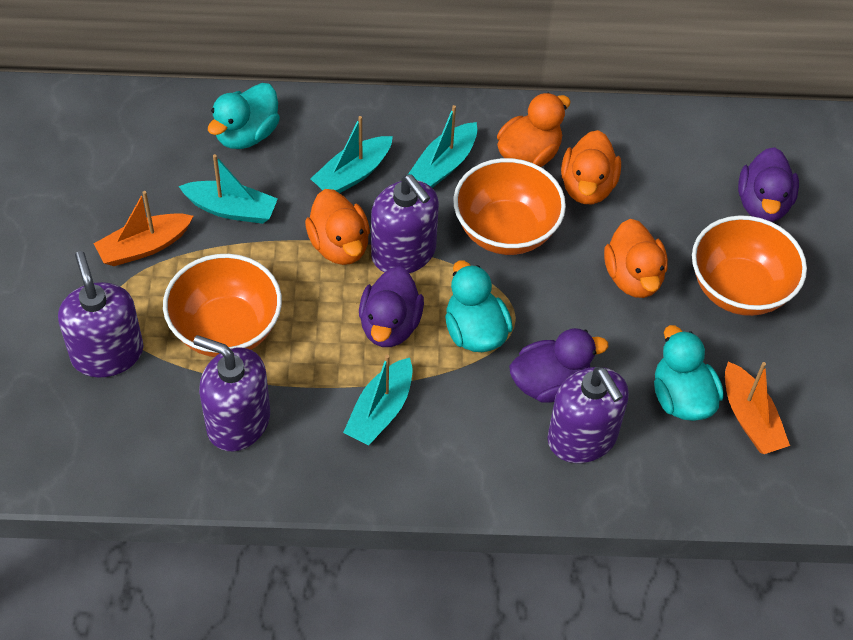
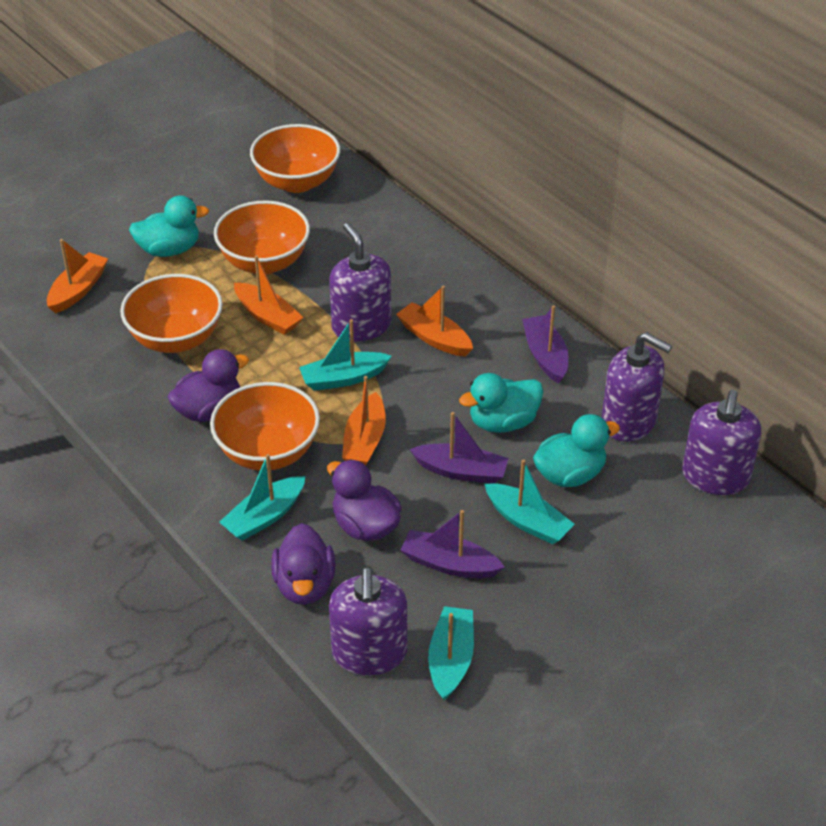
orange boat: 2 -> 4
orange bowl: 3 -> 4
orange duck: 4 -> 0
purple boat: 0 -> 3

